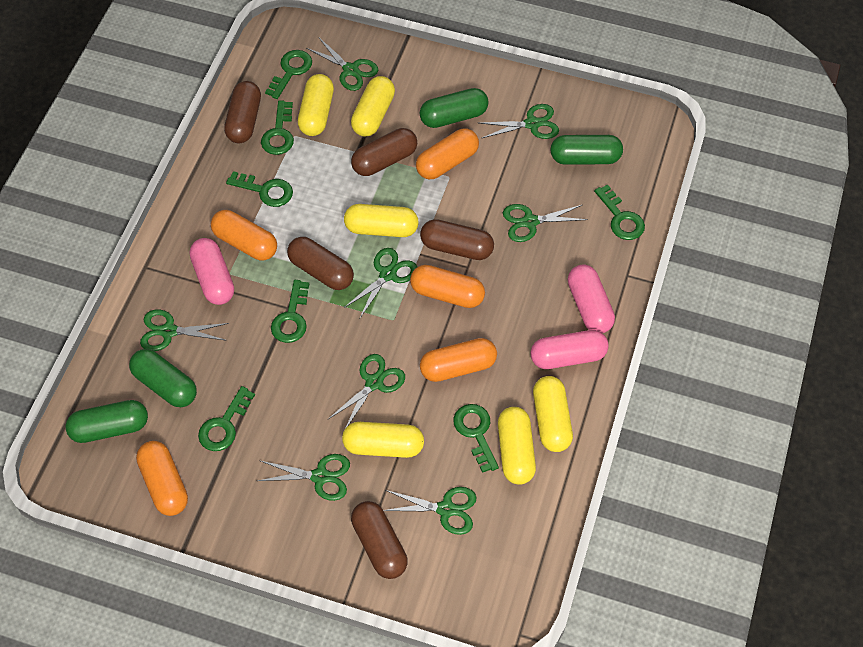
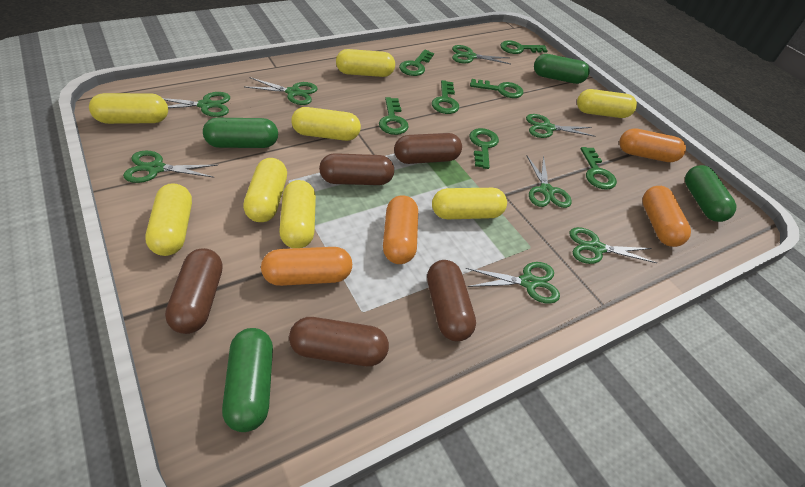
orange capsule: 5 -> 4
pink capsule: 3 -> 0
yellow capsule: 6 -> 8

